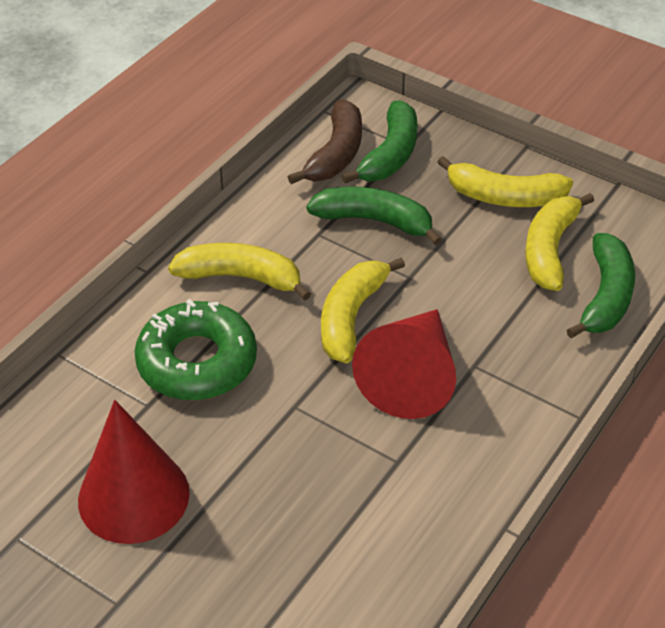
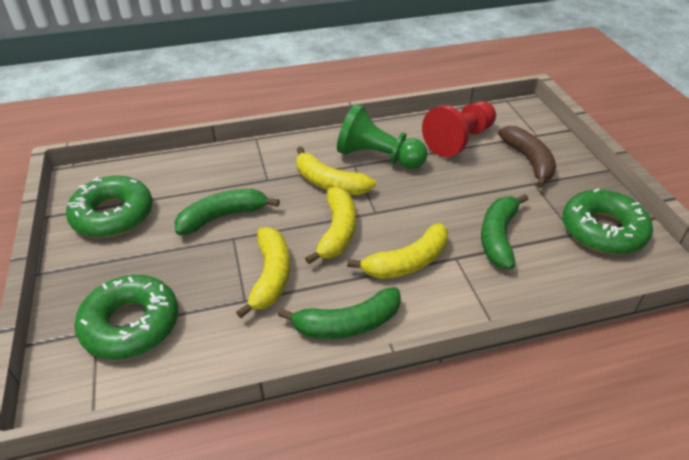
green donut: 1 -> 3
green pawn: 0 -> 1
red cone: 2 -> 0
red pawn: 0 -> 1

